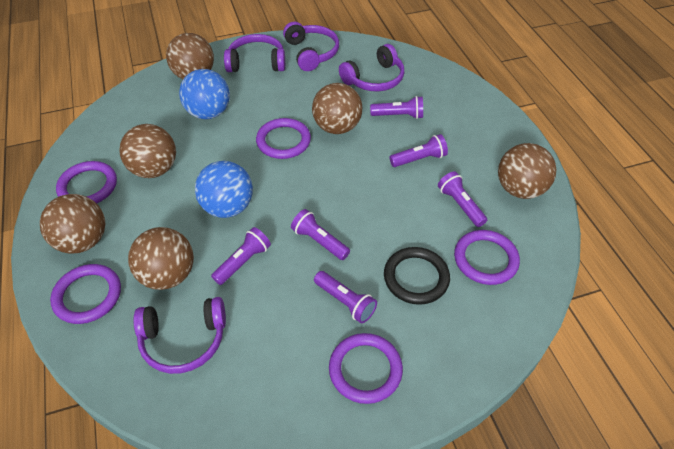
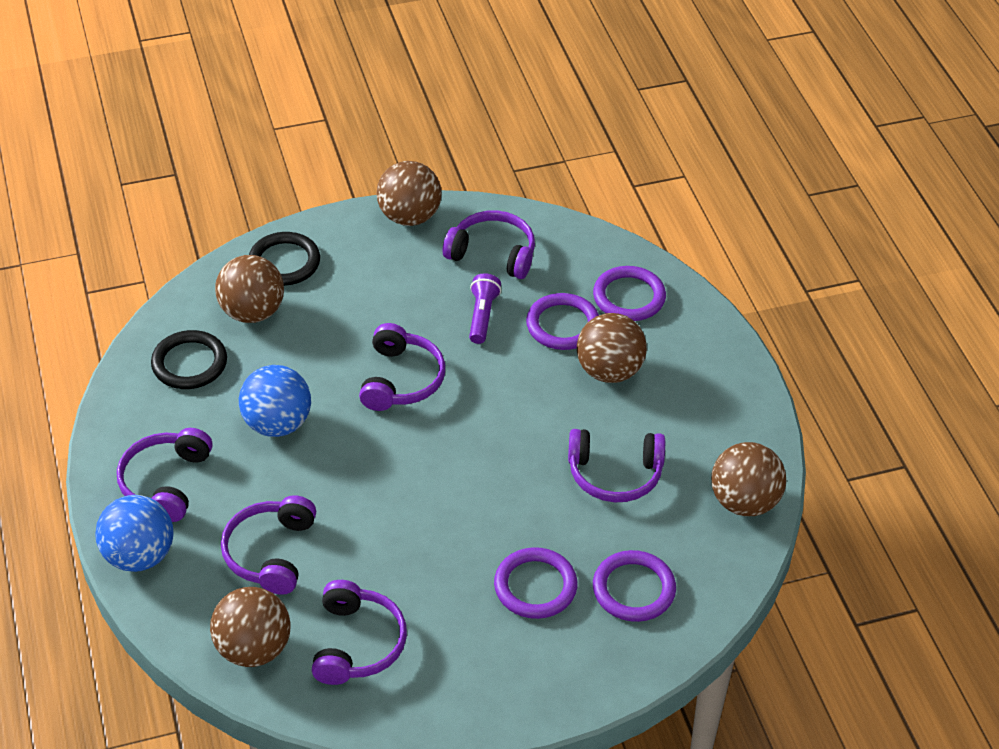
black ring: 1 -> 2
brown ball: 6 -> 5
purple flashlight: 6 -> 1
purple headphones: 4 -> 6
purple ring: 5 -> 4

